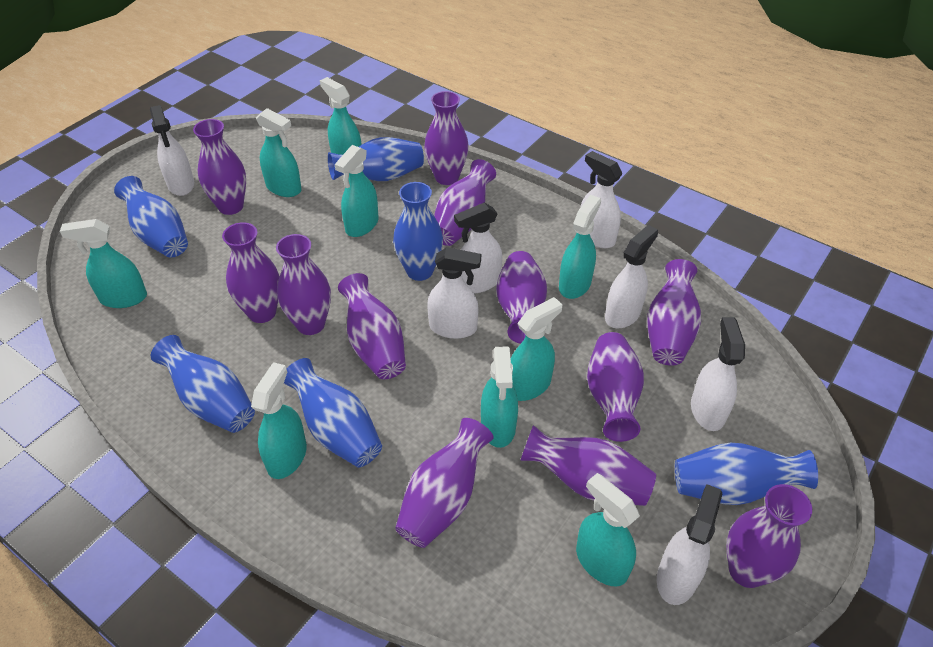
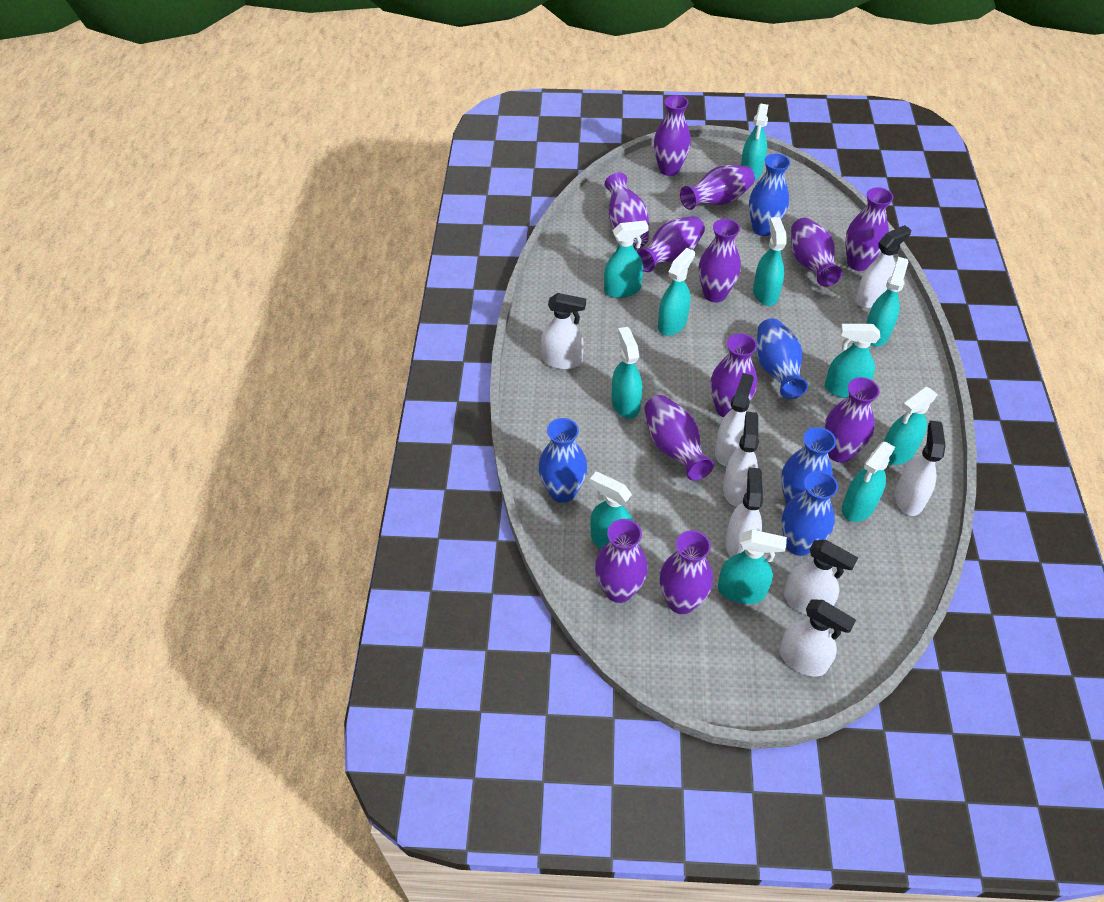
blue vase: 6 -> 5
turquoise spray bottle: 9 -> 11
white spray bottle: 7 -> 8

